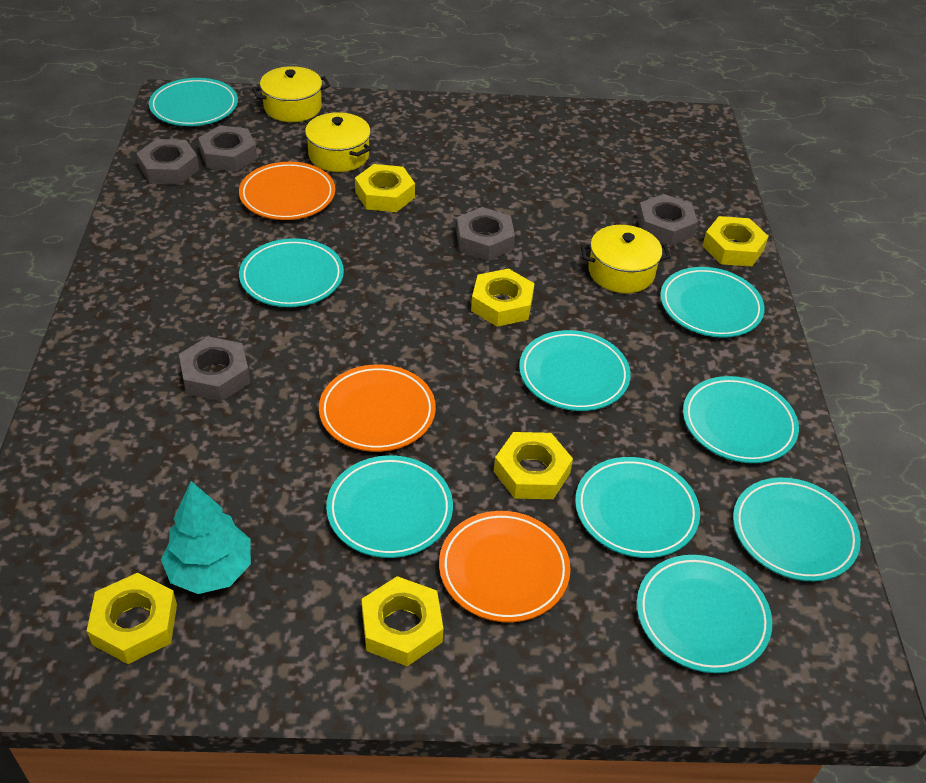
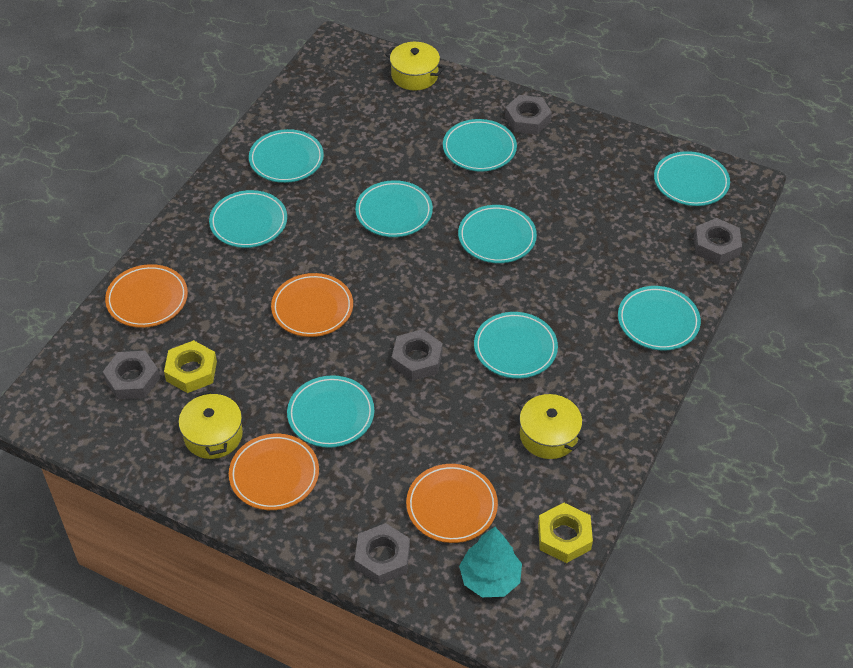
orange plate: 3 -> 4
yellow nut: 6 -> 2

